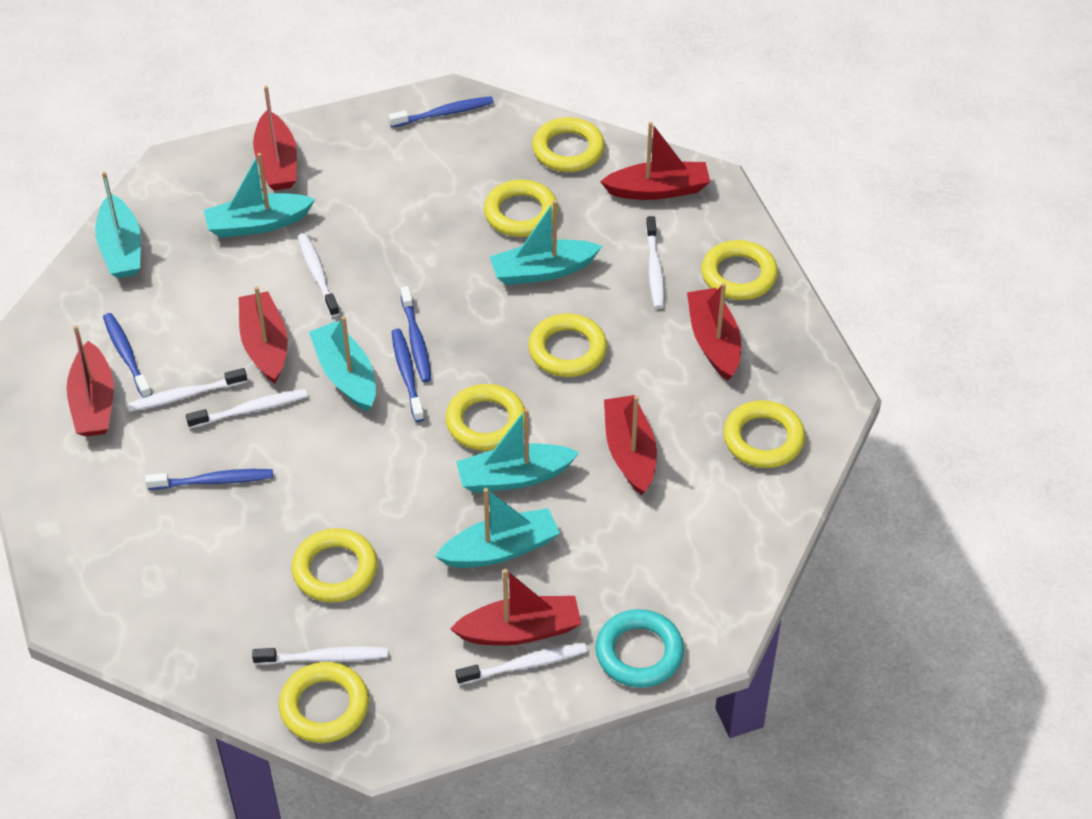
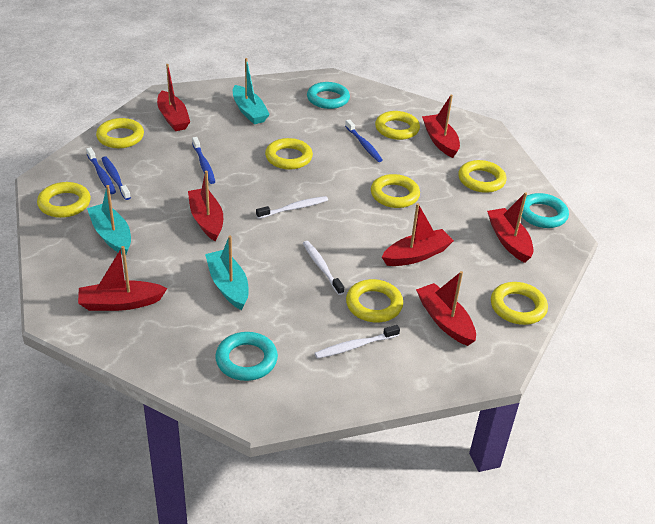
blue toothbrush: 5 -> 4
turquoise boat: 6 -> 3
turquoise ring: 1 -> 3
white toothbrush: 6 -> 3

